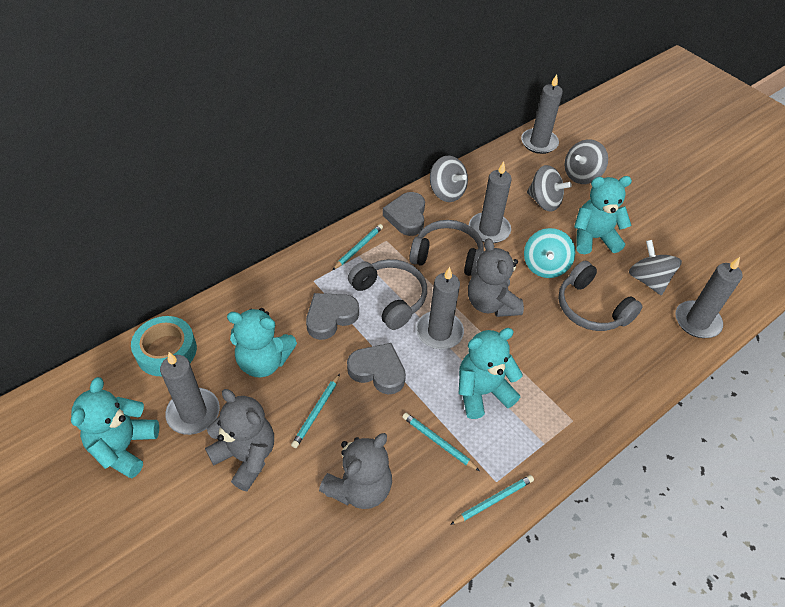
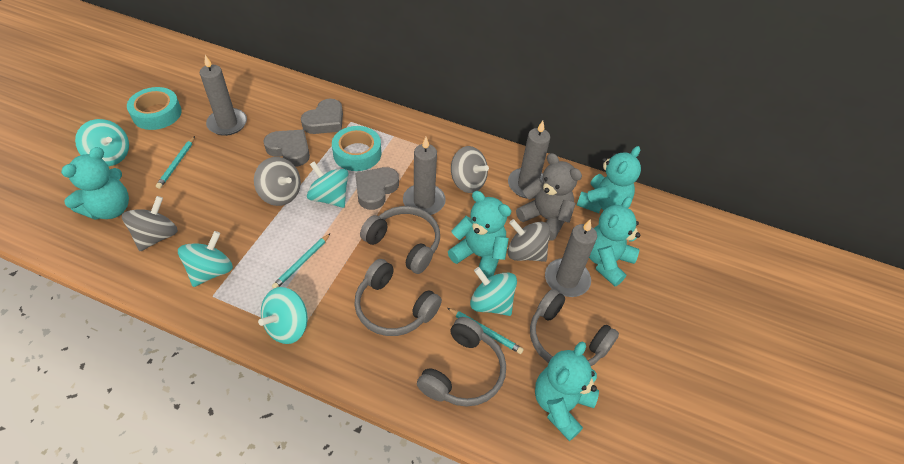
grey candle: 5 -> 4
grey headphones: 3 -> 4
grey teddy bear: 3 -> 1
turquoise pencil: 4 -> 3
turquoise spinning top: 1 -> 5
turquoise tape: 1 -> 2
turquoise teddy bear: 4 -> 5

